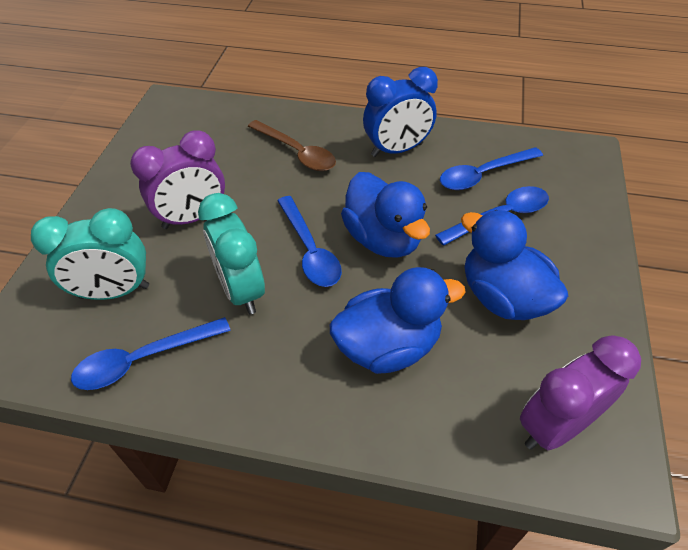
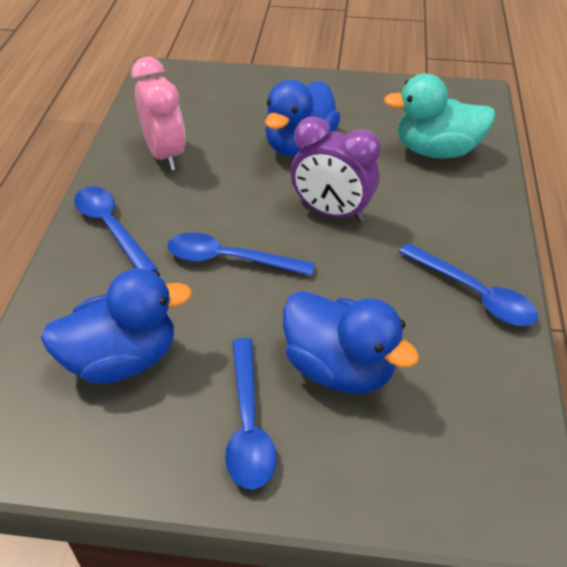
blue clock: 1 -> 0
brown spoon: 1 -> 0
pink clock: 0 -> 1
purple clock: 2 -> 1
turquoise clock: 2 -> 0
turquoise duck: 0 -> 1

